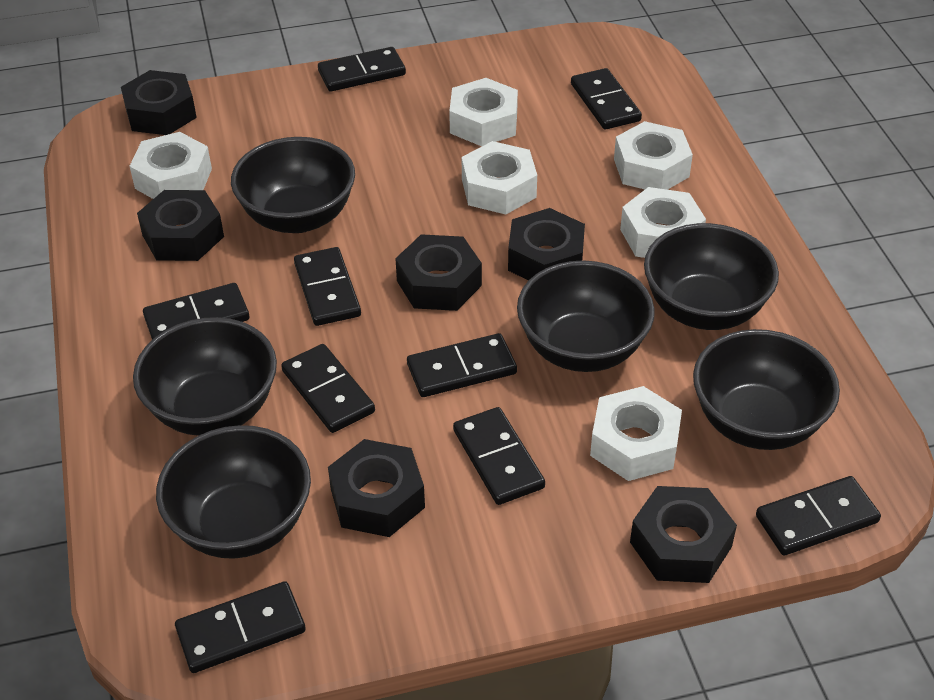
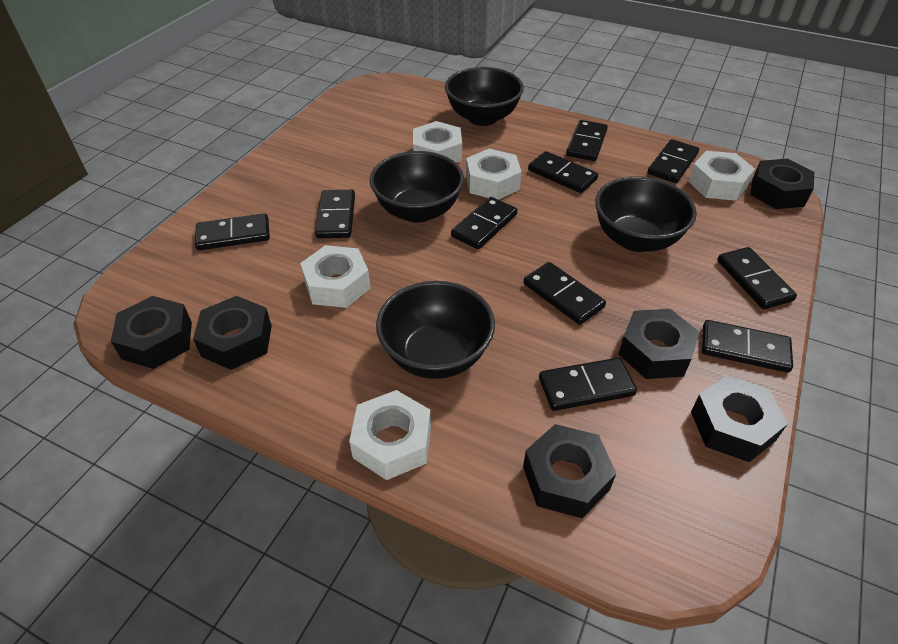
black bowl: 6 -> 4
black domino: 9 -> 10
white nut: 6 -> 5

